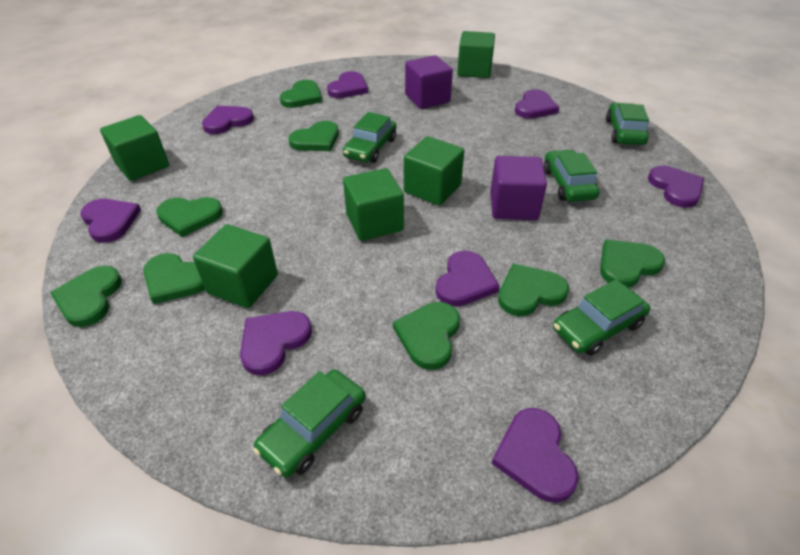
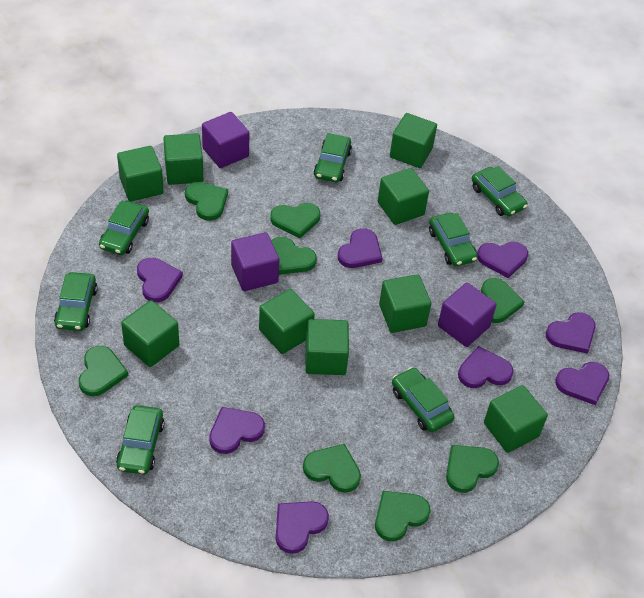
green car: 5 -> 7
green cube: 5 -> 9
purple cube: 2 -> 3

